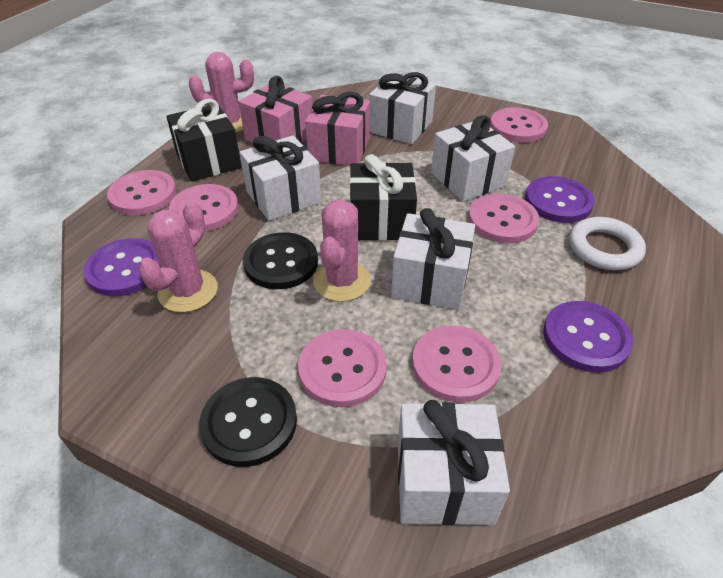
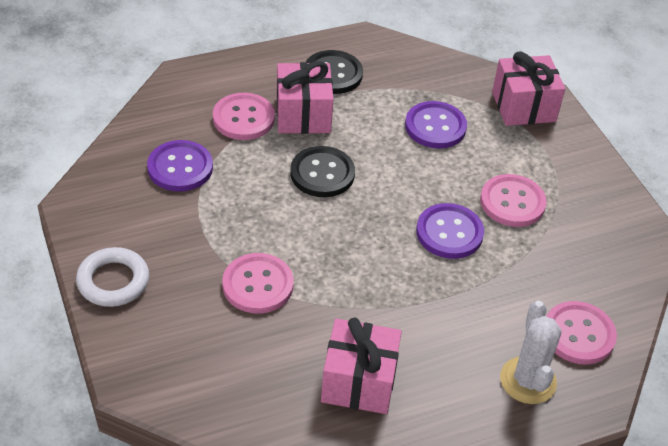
black gift: 2 -> 0
pink button: 6 -> 4
pink cactus: 3 -> 0
pink gift: 2 -> 3
white cactus: 0 -> 1
white gift: 5 -> 0

